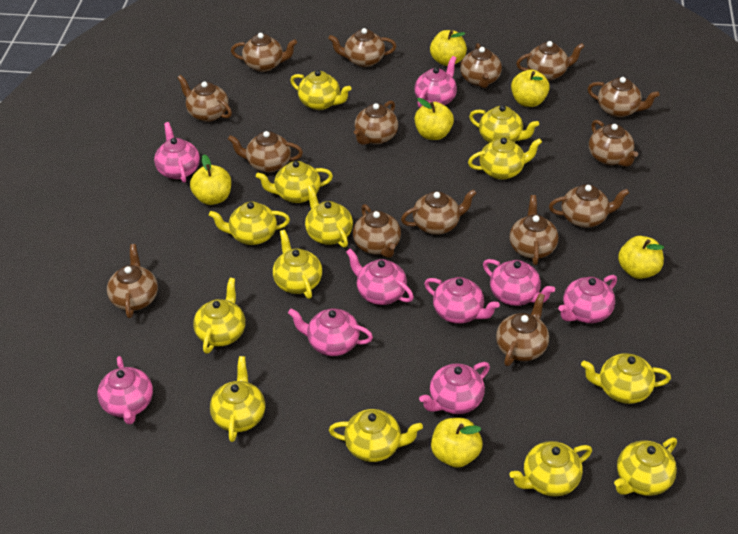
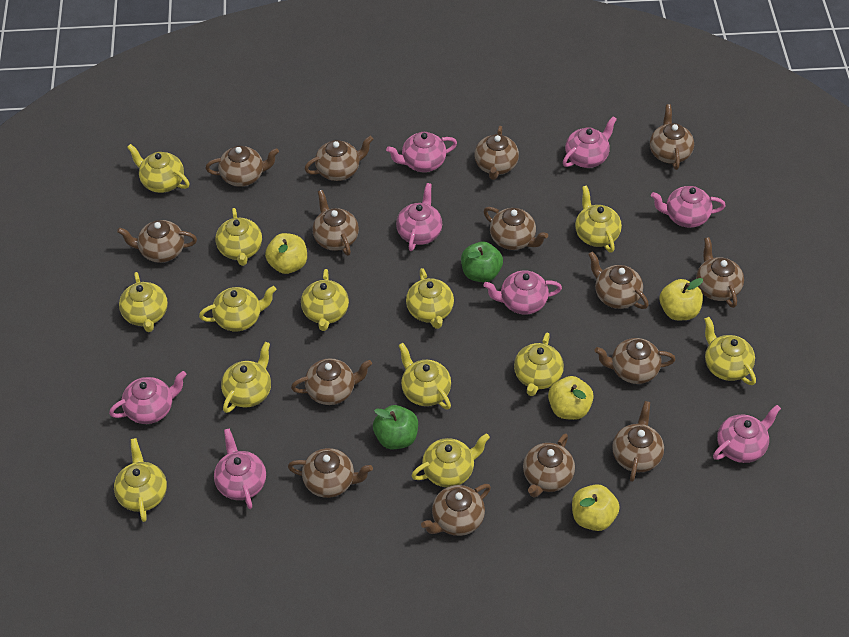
green apple: 0 -> 2
pink teapot: 9 -> 8
yellow apple: 6 -> 4

